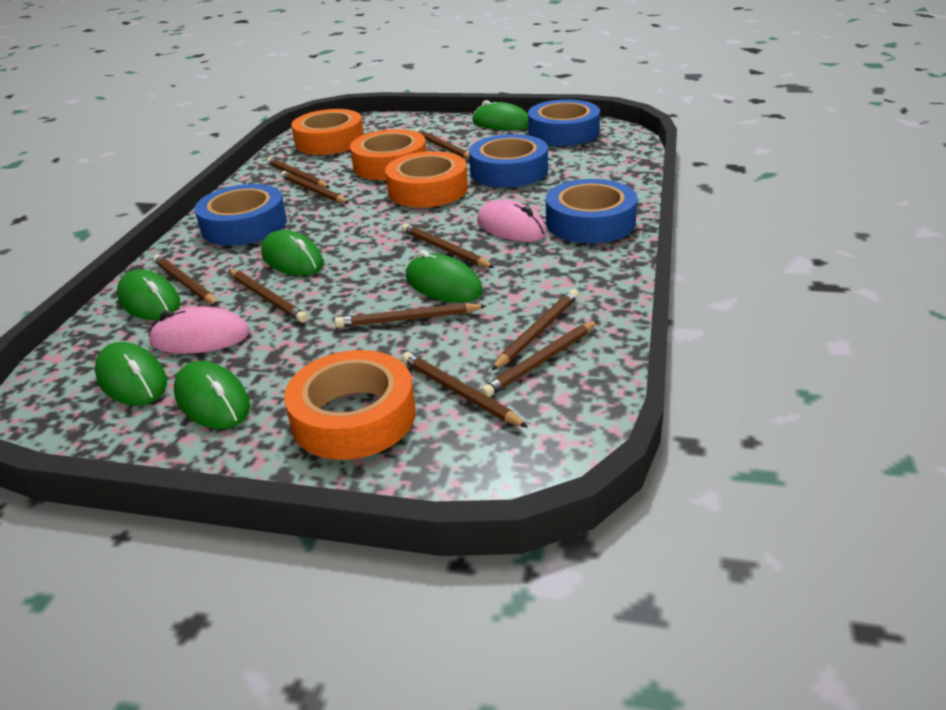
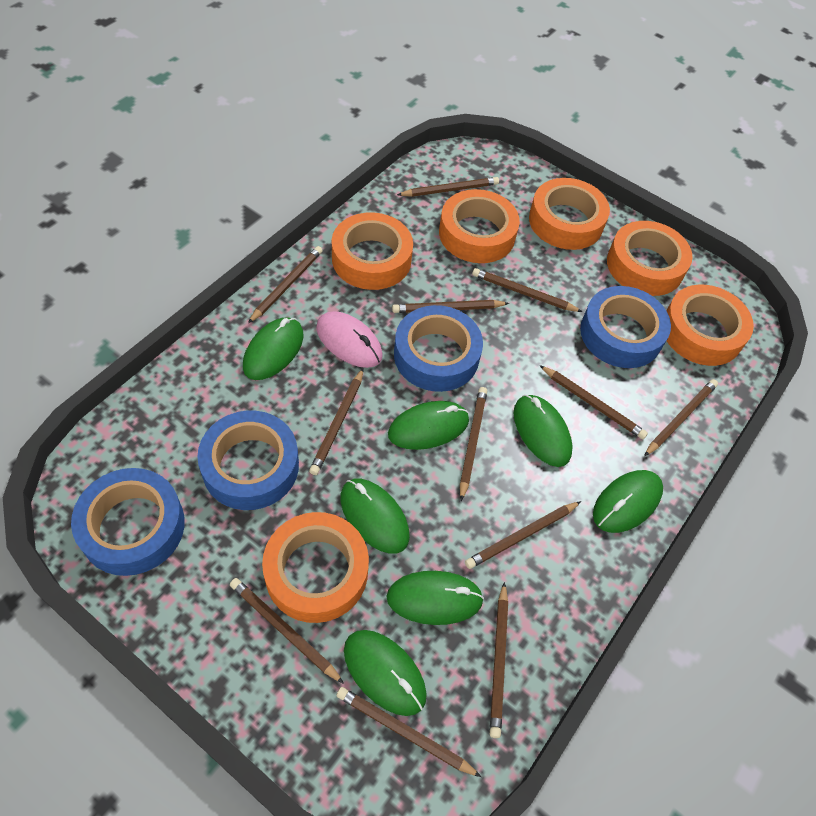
brown pencil: 10 -> 12
green mouse: 6 -> 7
orange tape: 4 -> 6
pink mouse: 2 -> 1

